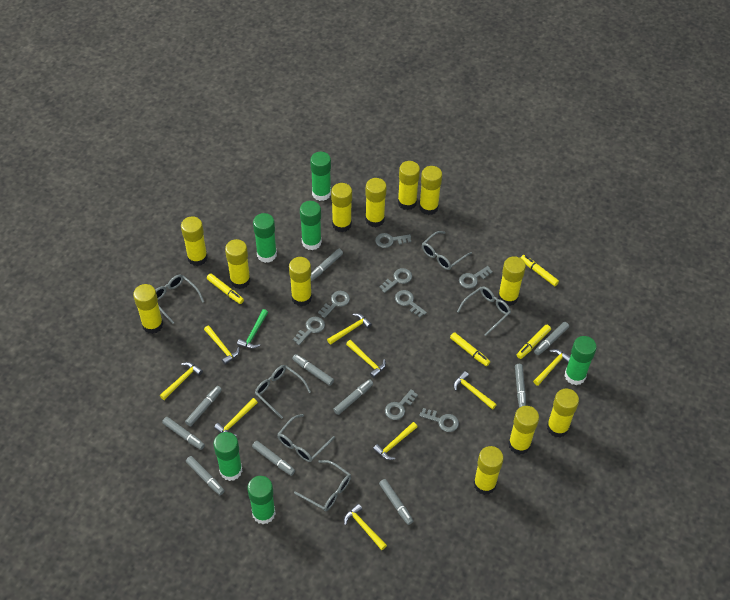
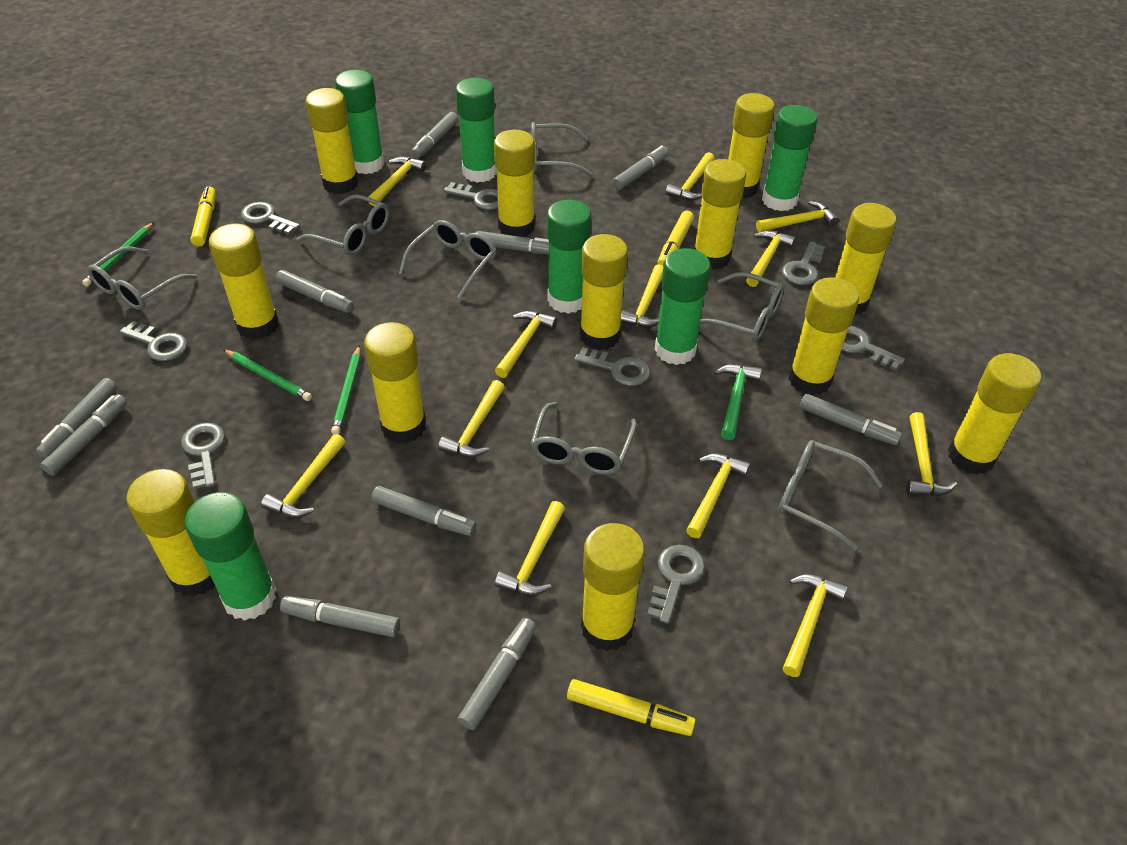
green pencil: 0 -> 3
grey glasses: 6 -> 7
yellow hammer: 9 -> 12
yellow marker: 4 -> 3

